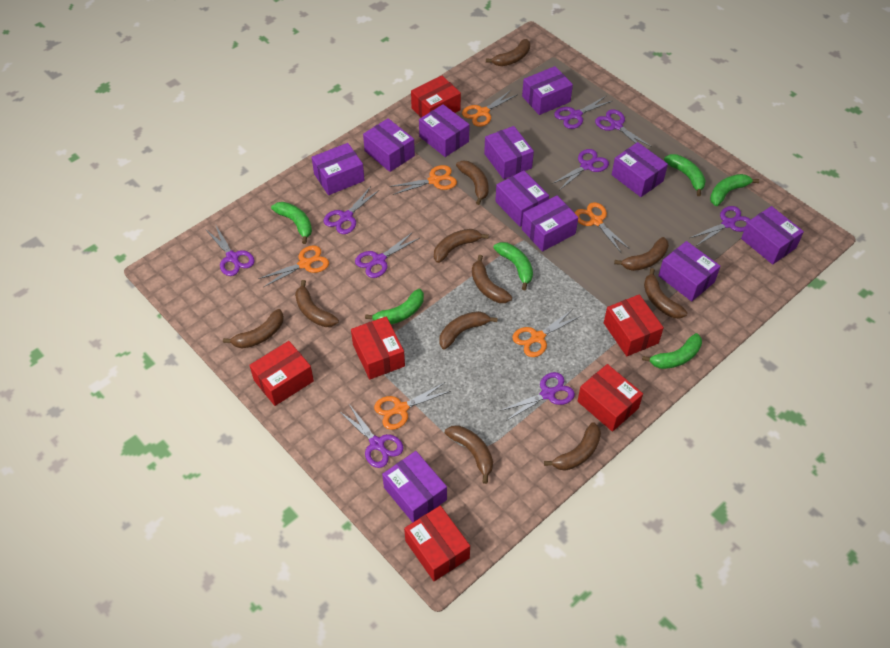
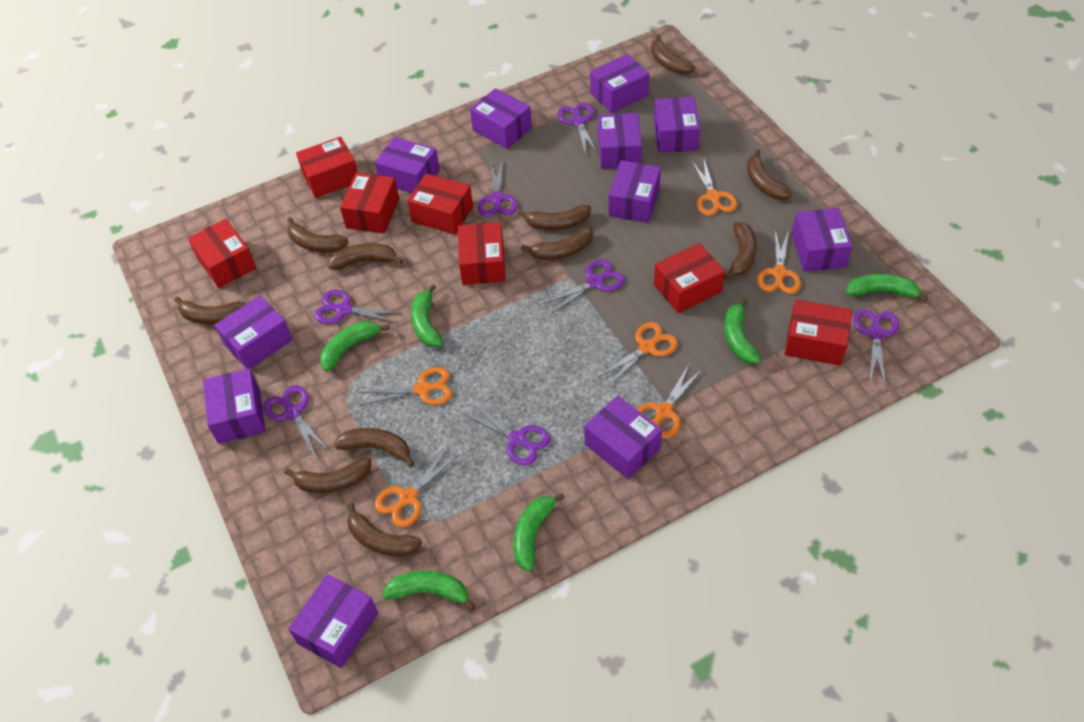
purple scissors: 9 -> 7
red box: 6 -> 7

